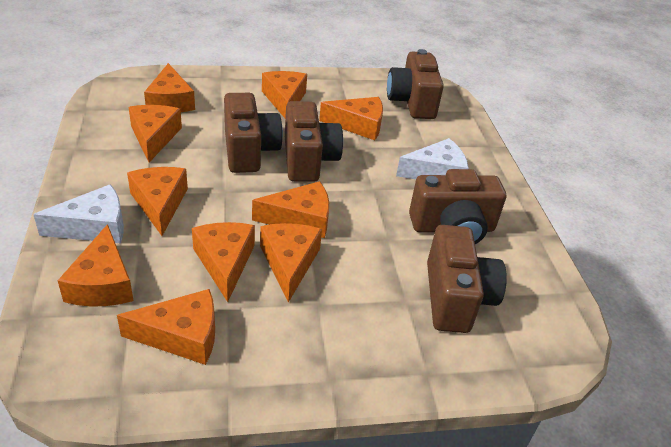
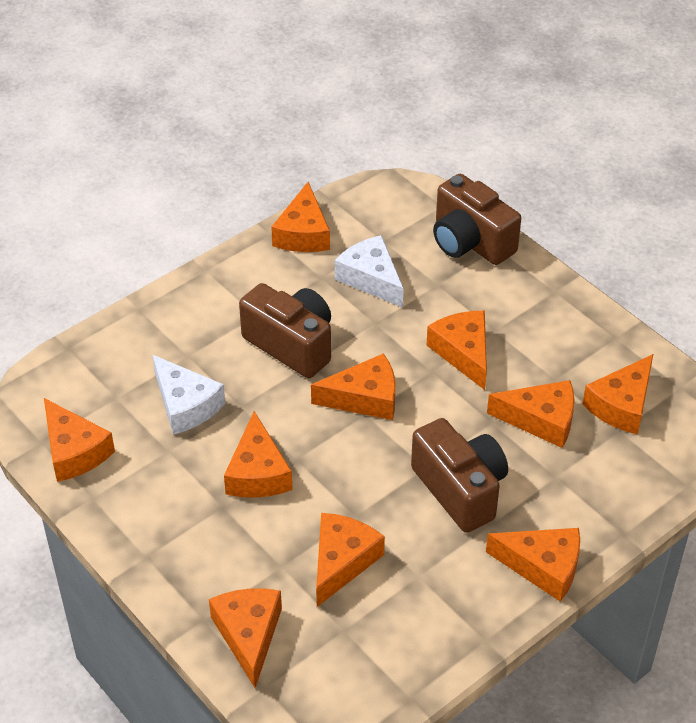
brown camera: 5 -> 3

